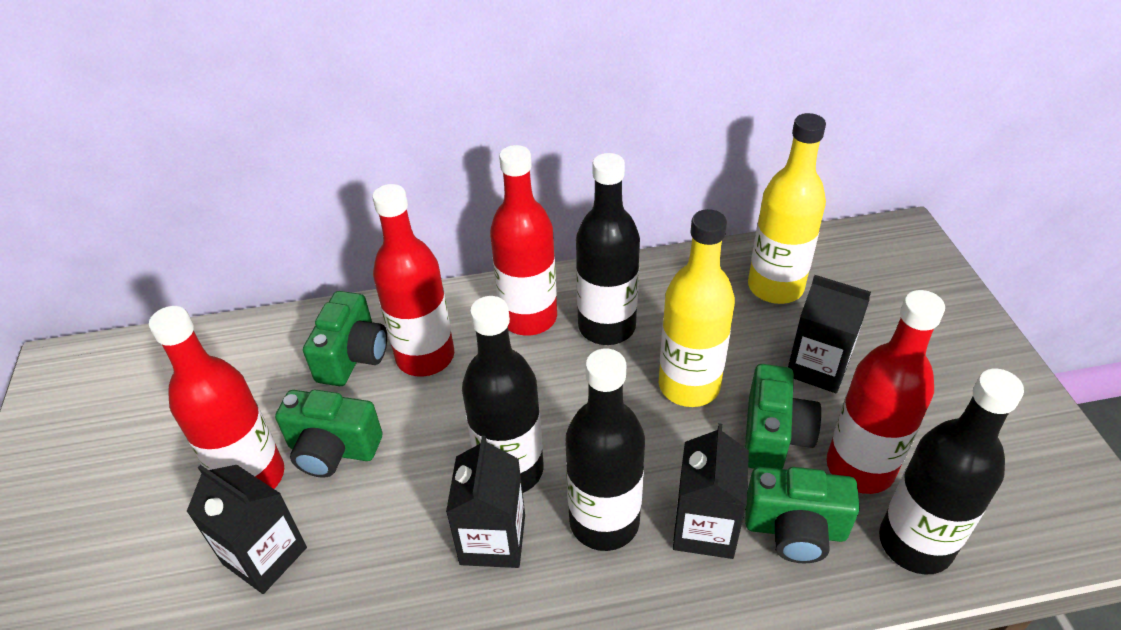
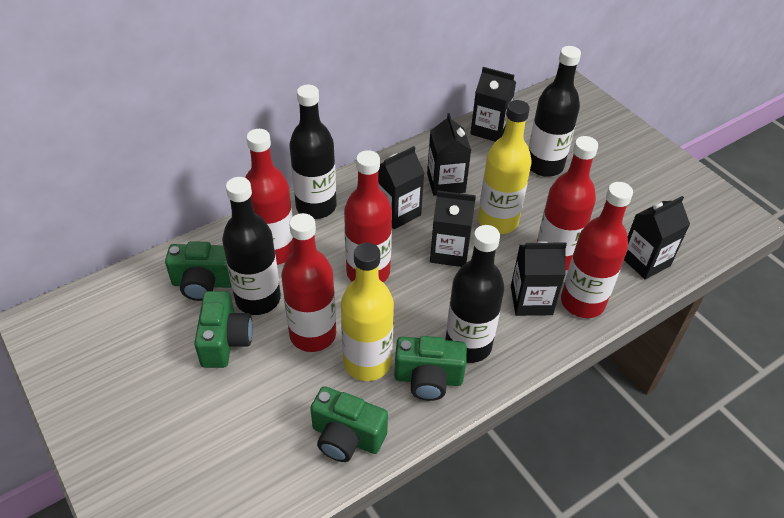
black carton: 4 -> 6
red bottle: 4 -> 5

